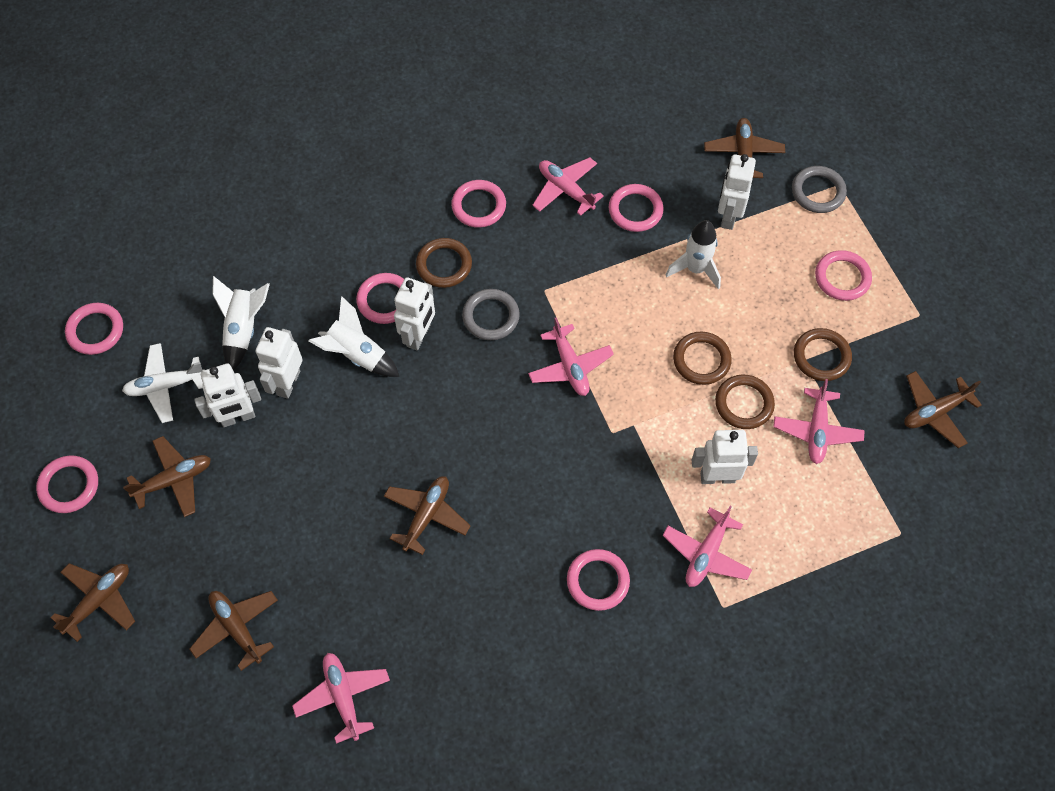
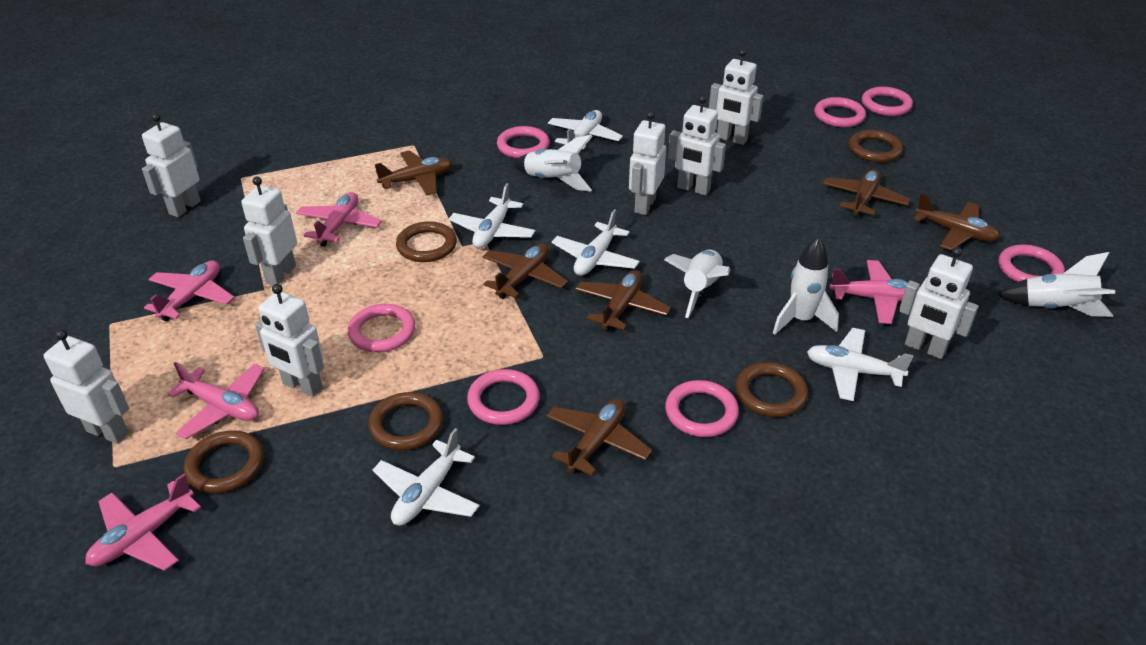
brown ring: 4 -> 5
grey ring: 2 -> 0
white plane: 1 -> 5
white robot: 5 -> 8
white rocket: 3 -> 4

